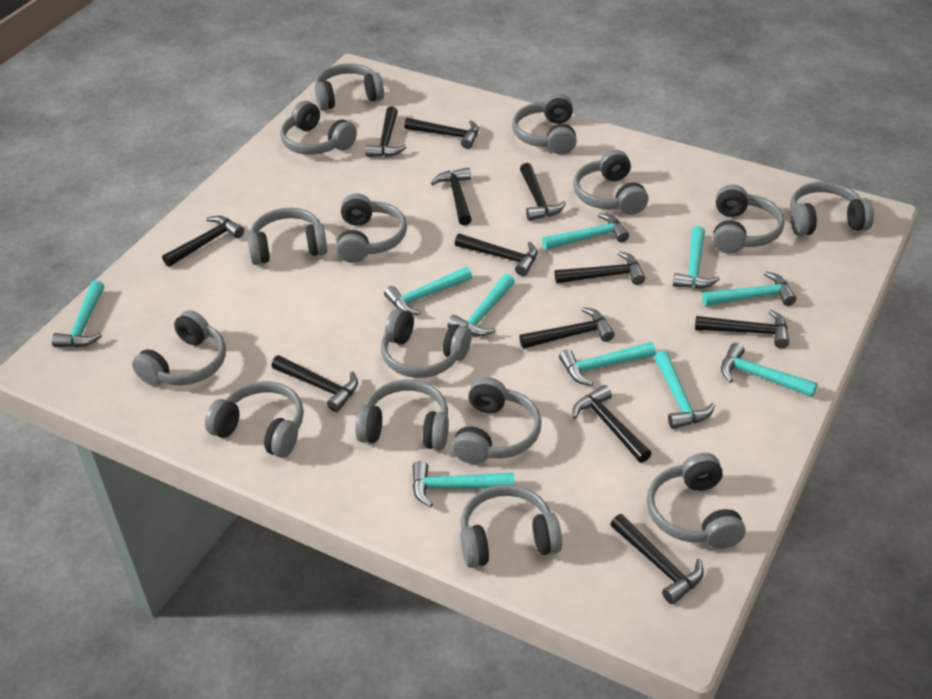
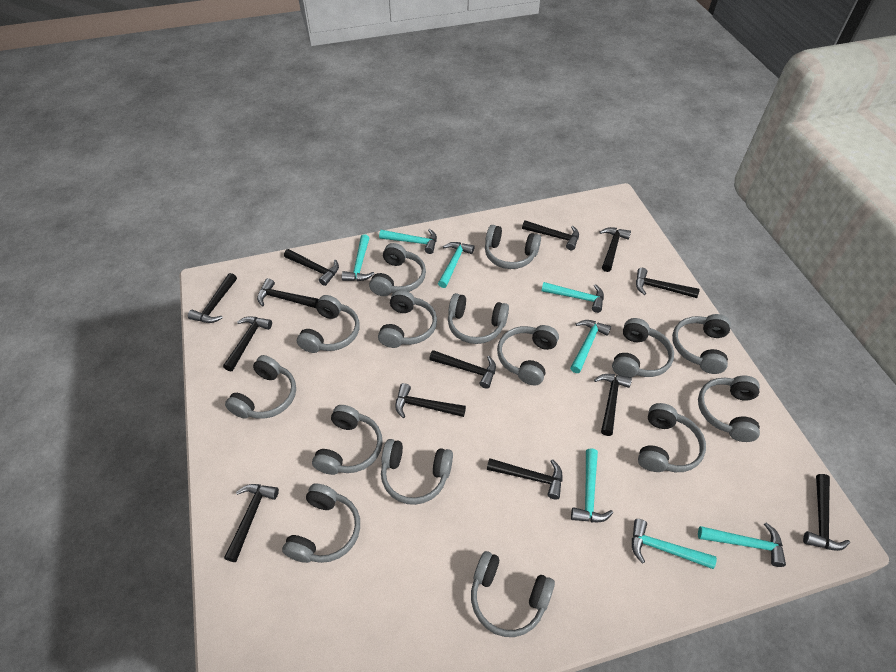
black hammer: 12 -> 13
turquoise hammer: 10 -> 8

